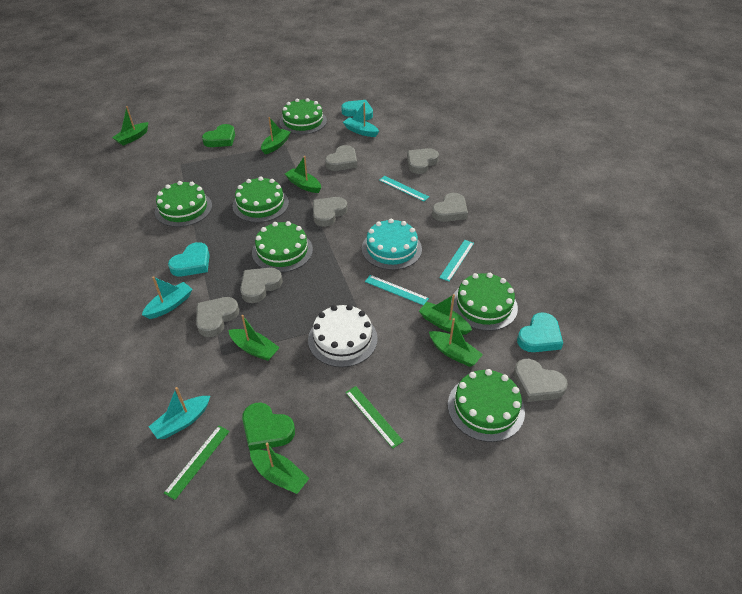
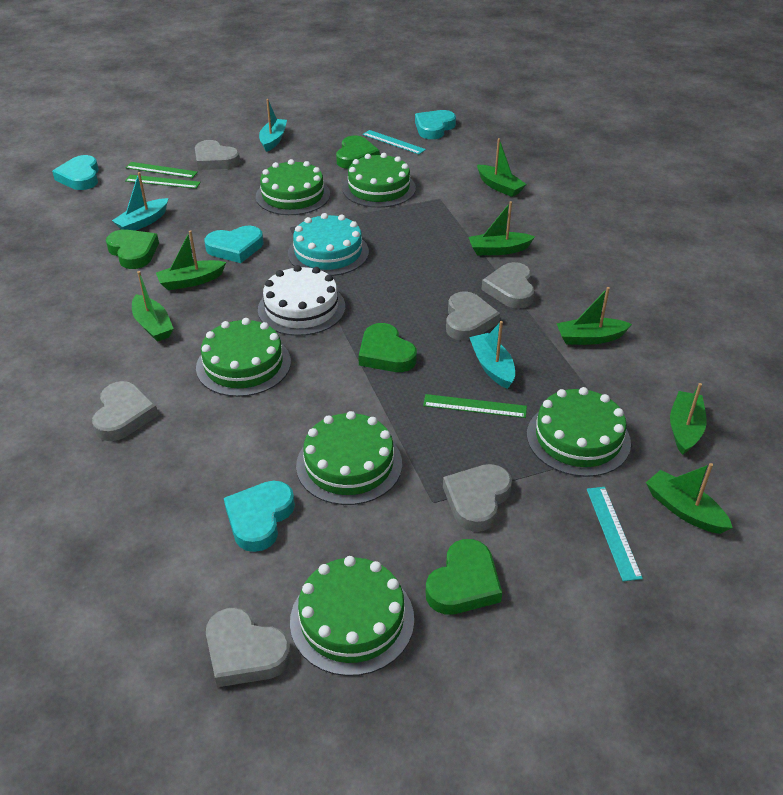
green heart: 2 -> 4
green ruler: 2 -> 3
grey heart: 7 -> 6
turquoise heart: 3 -> 4
turquoise ruler: 3 -> 2

